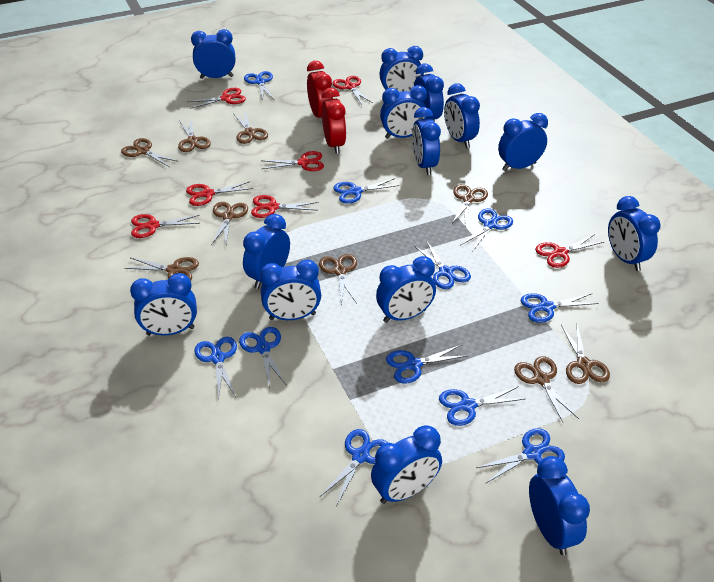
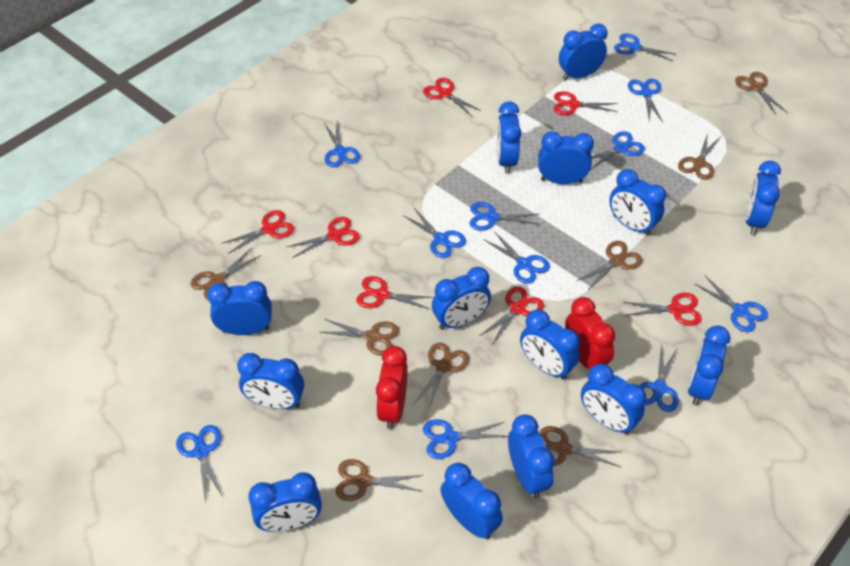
brown scissors: 9 -> 8

